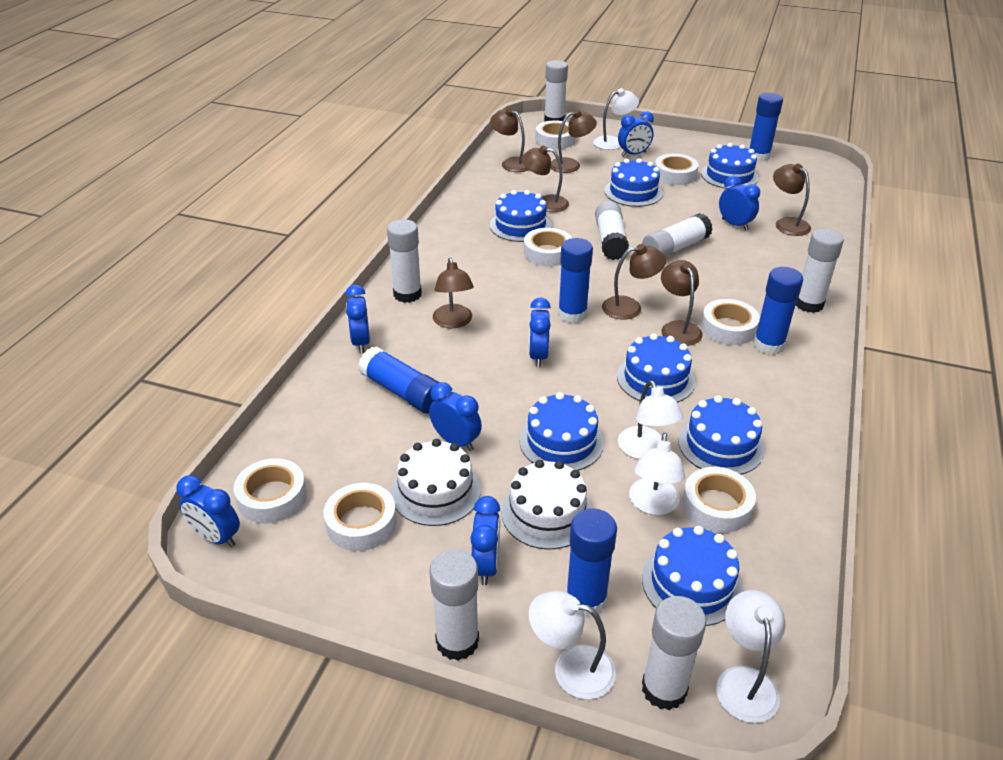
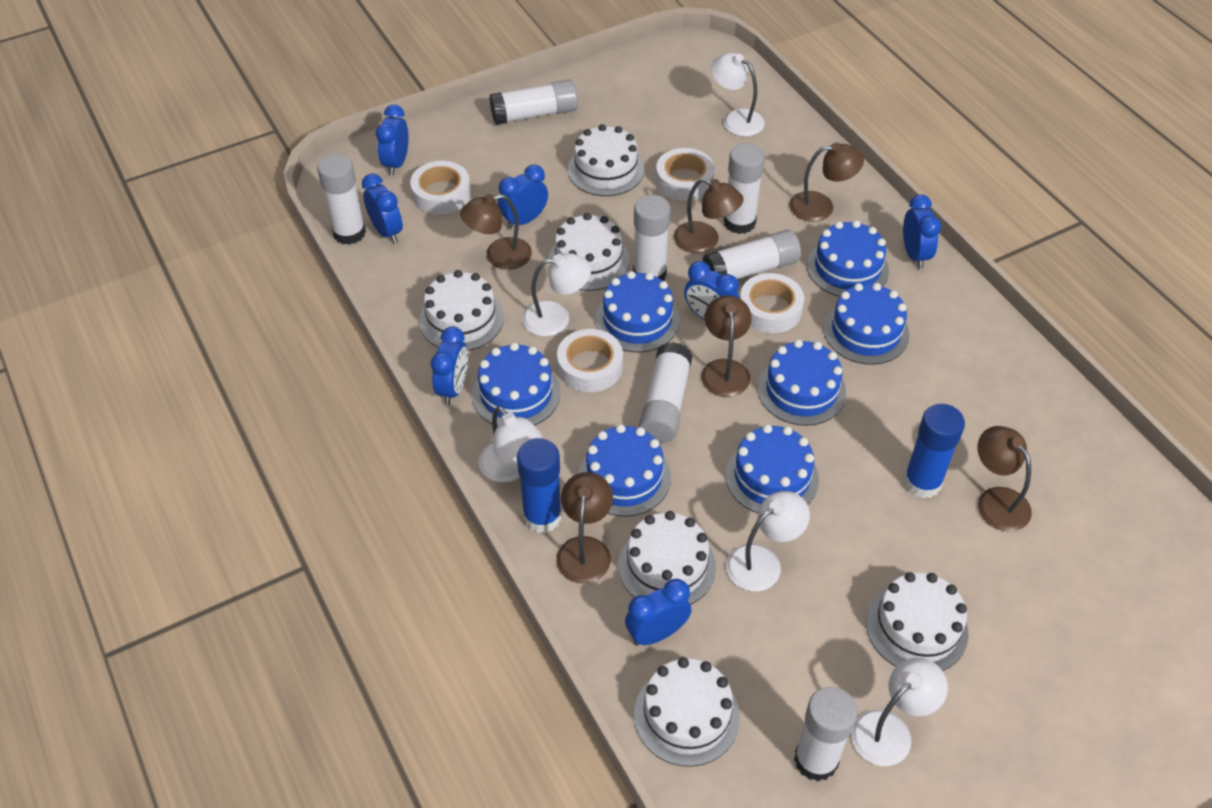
blue glue stick: 5 -> 2
brown lamp: 7 -> 6
white cake: 2 -> 6
white tape: 7 -> 4

